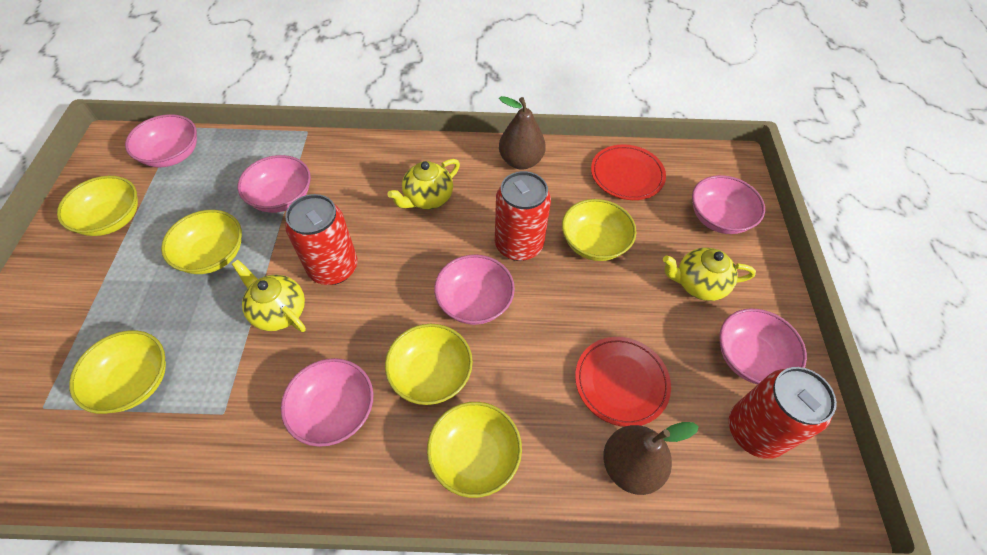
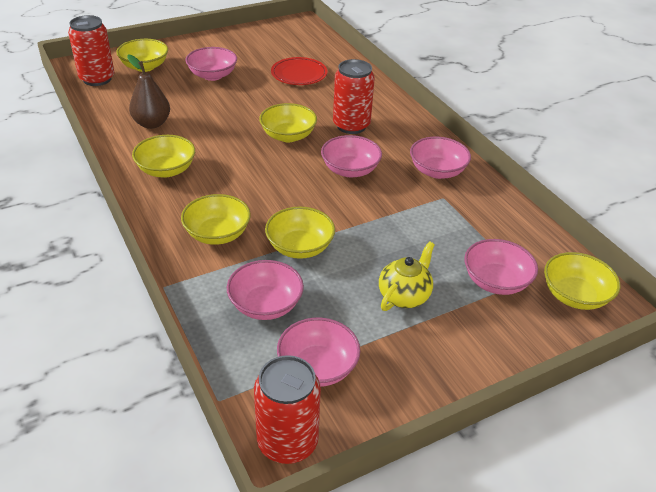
brown pear: 2 -> 1
red plate: 2 -> 1
yellow teapot: 3 -> 1

